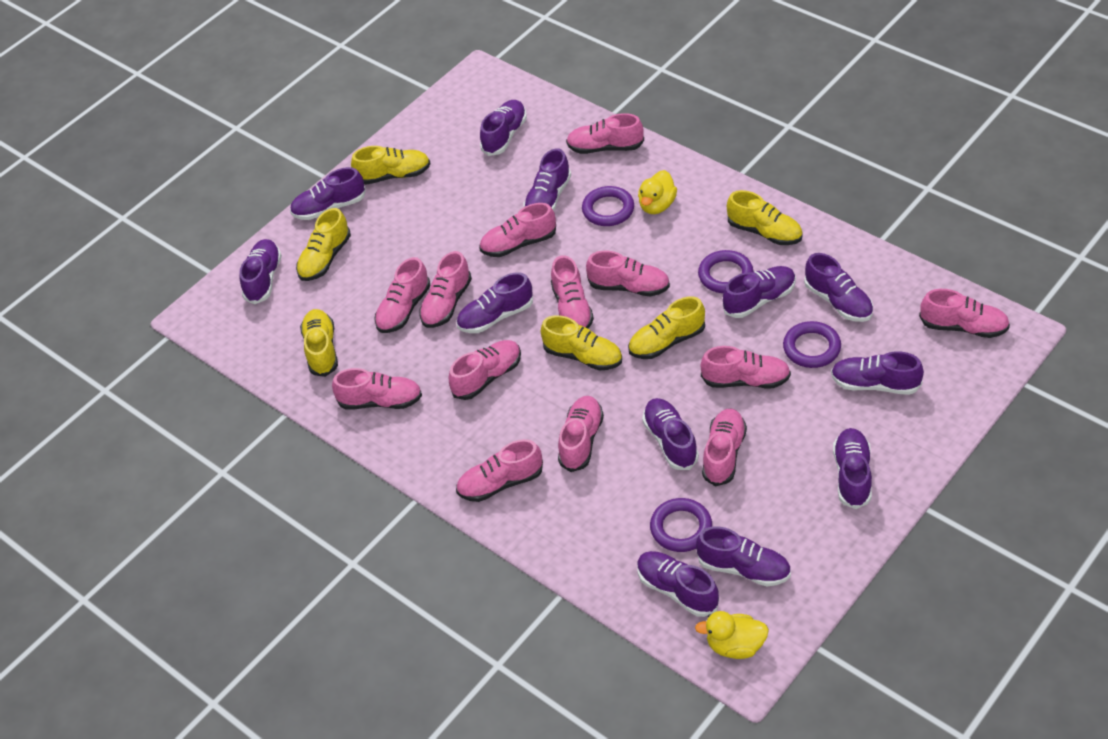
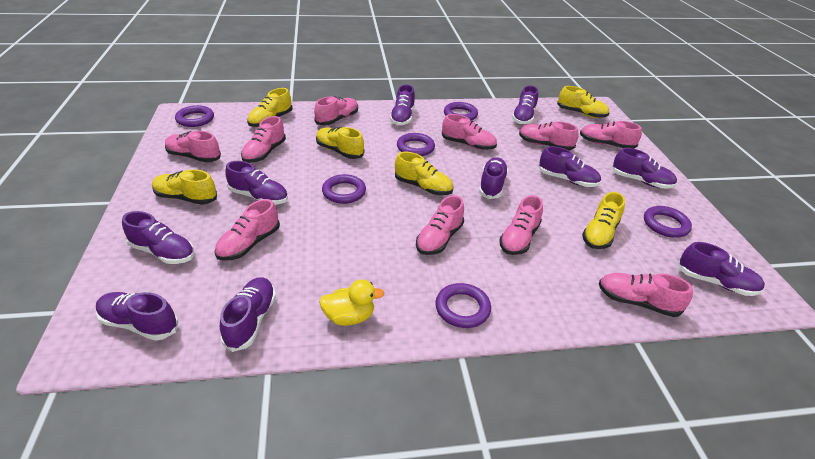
pink shoe: 13 -> 10
purple ring: 4 -> 6
purple shoe: 12 -> 10
yellow duck: 2 -> 1

